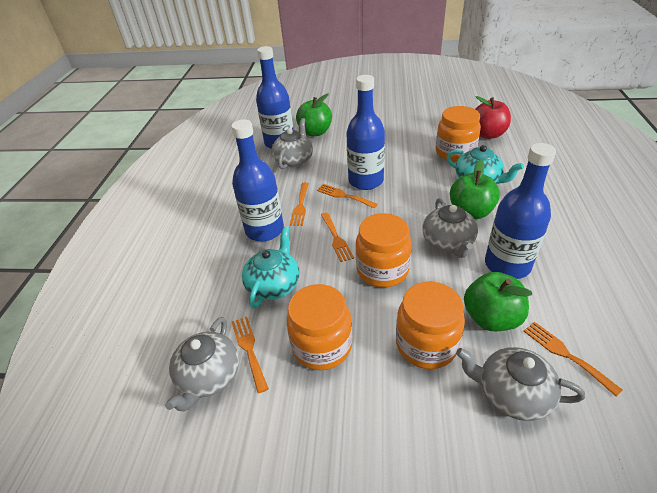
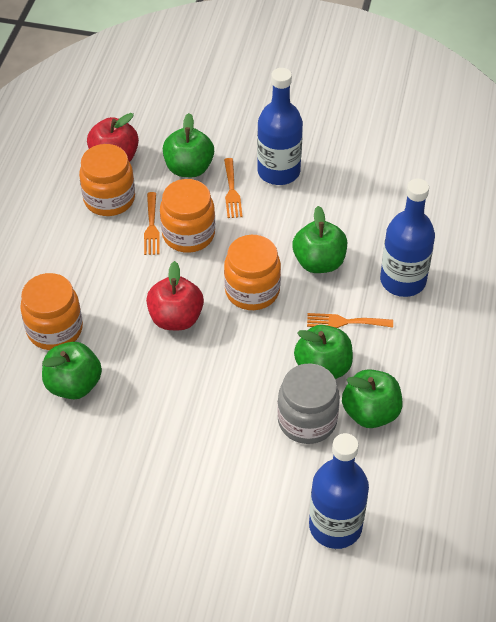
blue bottle: 4 -> 3
green apple: 3 -> 5
grey jar: 0 -> 1
grey teapot: 4 -> 0
orange fork: 5 -> 3
red apple: 1 -> 2
turquoise teapot: 2 -> 0

